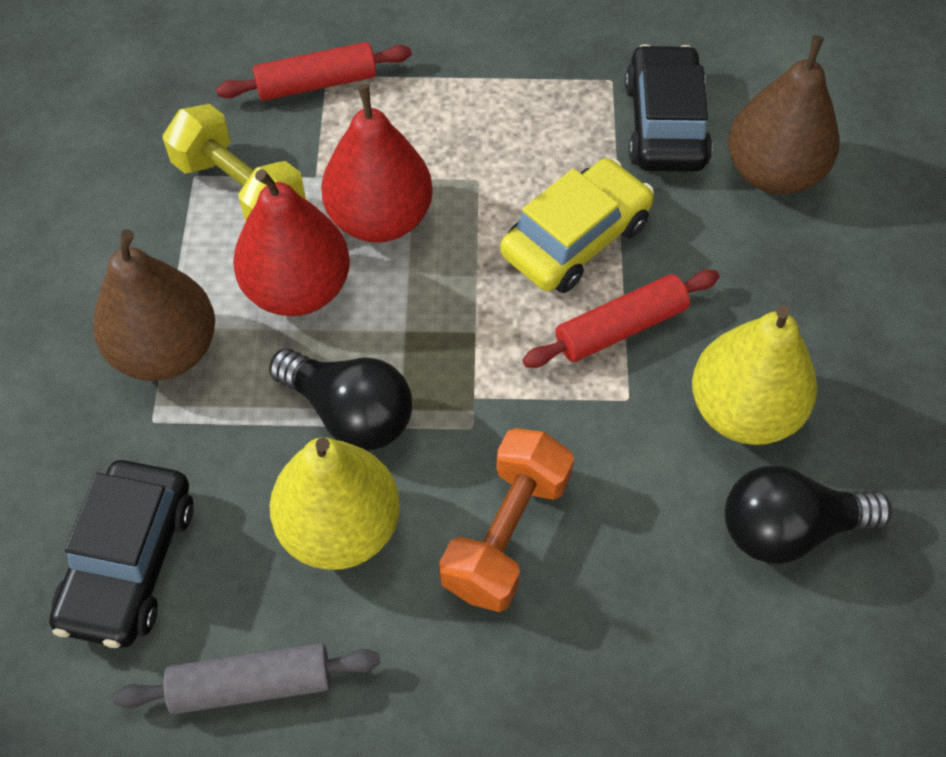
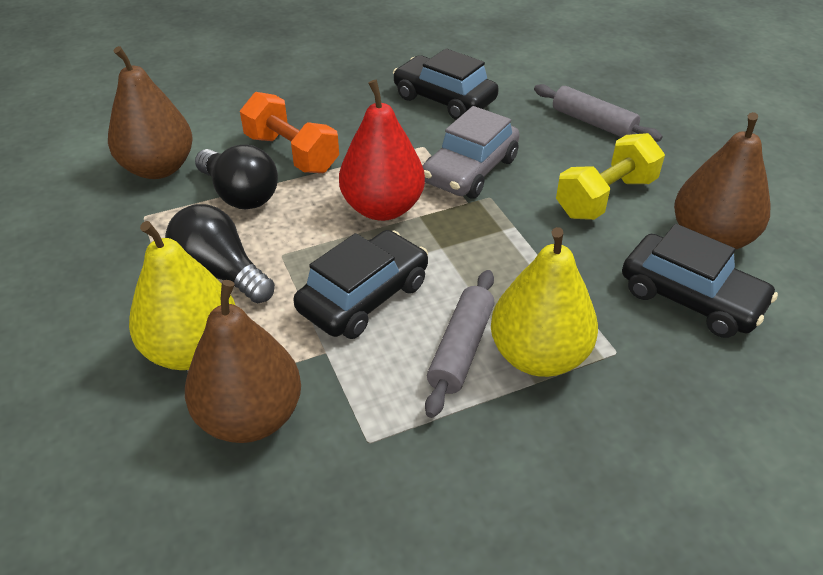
black car: 2 -> 3
brown pear: 2 -> 3
grey car: 0 -> 1
grey rolling pin: 1 -> 2
red pear: 2 -> 1
red rolling pin: 2 -> 0
yellow car: 1 -> 0

